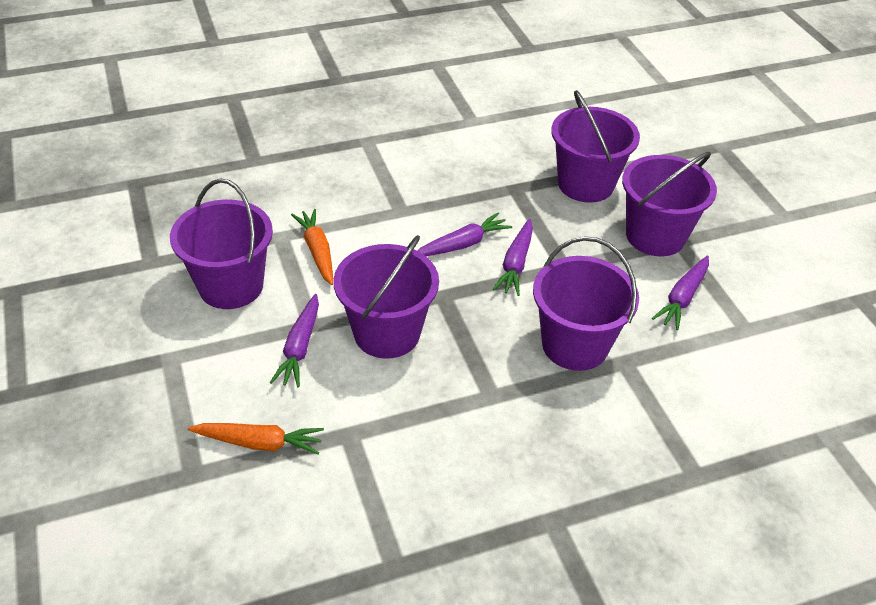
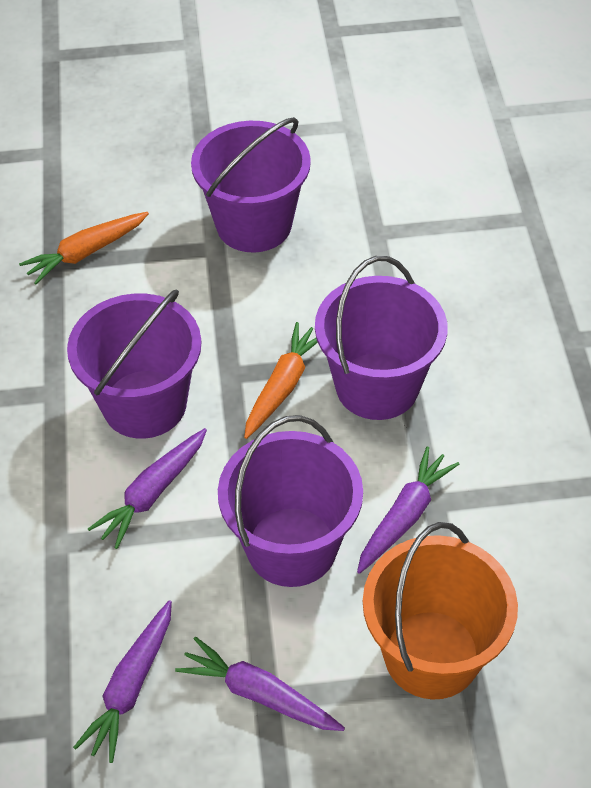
orange bucket: 0 -> 1
purple bucket: 5 -> 4

